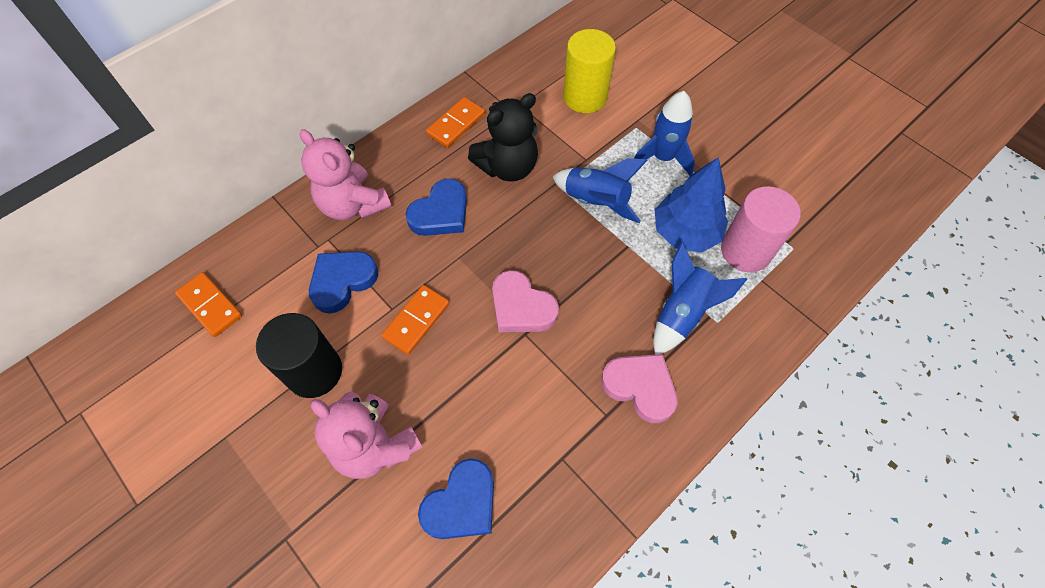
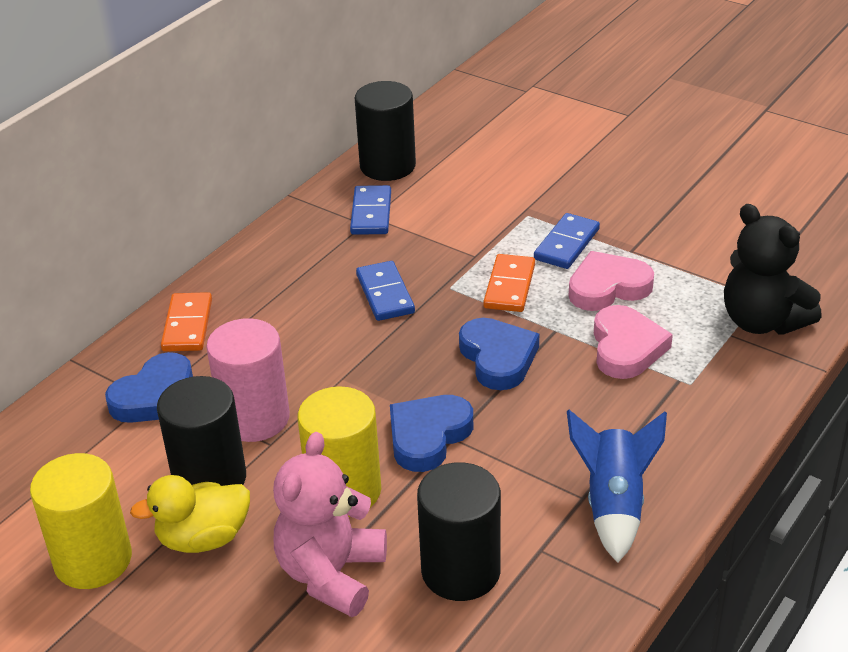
black cylinder: 1 -> 3
blue domino: 0 -> 3
blue rocket: 3 -> 1
blue tree: 1 -> 0
orange domino: 3 -> 2
pink teddy bear: 2 -> 1
yellow cylinder: 1 -> 2
yellow duck: 0 -> 1

